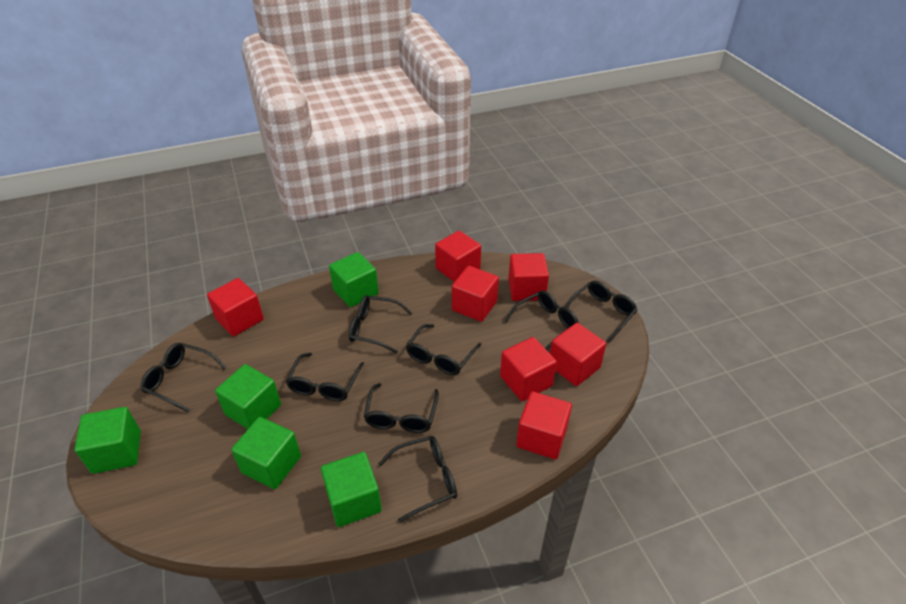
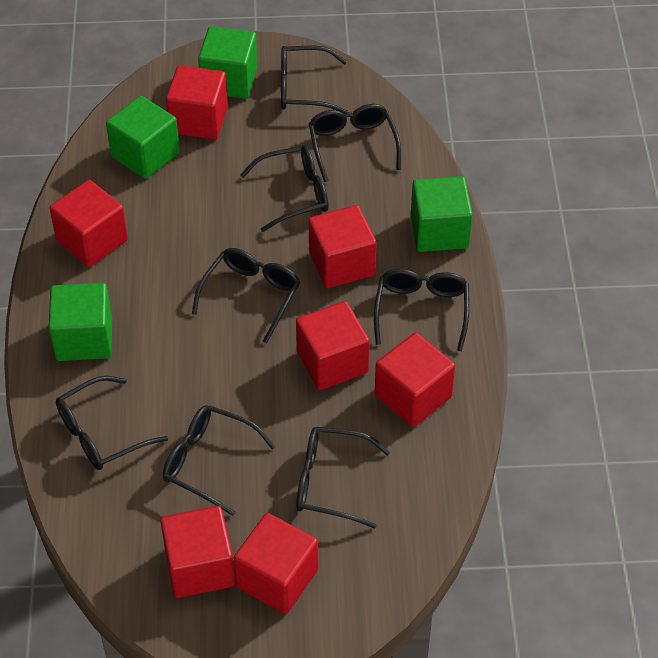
green cube: 5 -> 4

